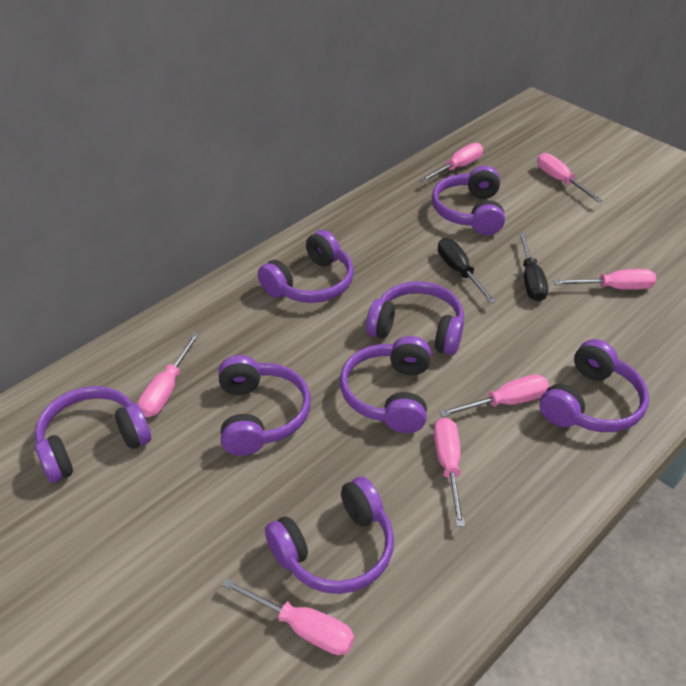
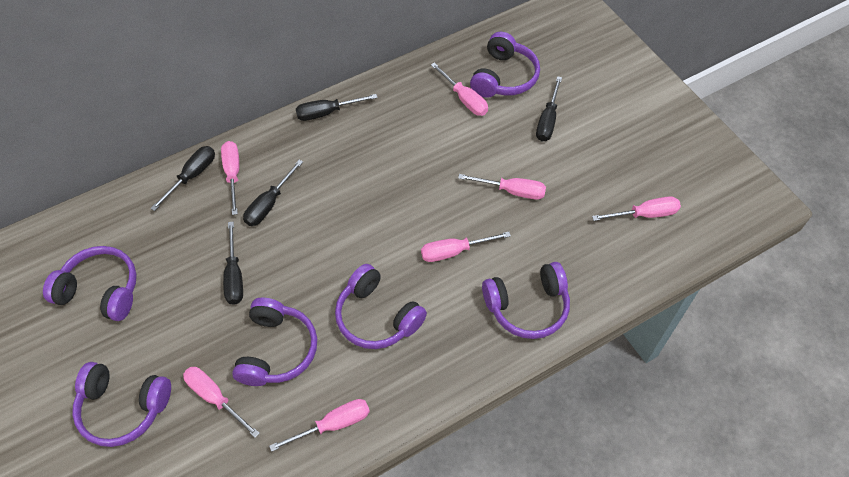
black screwdriver: 2 -> 5
purple headphones: 8 -> 6

